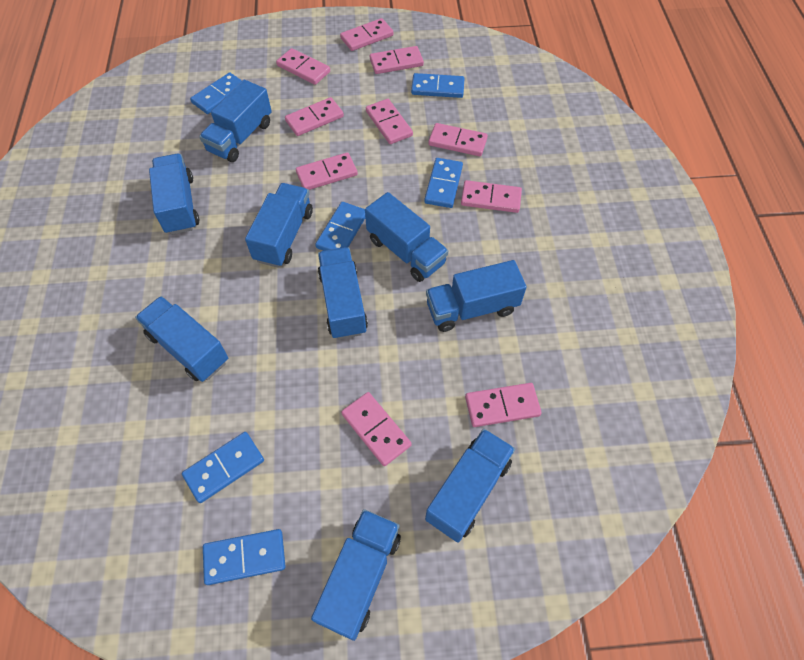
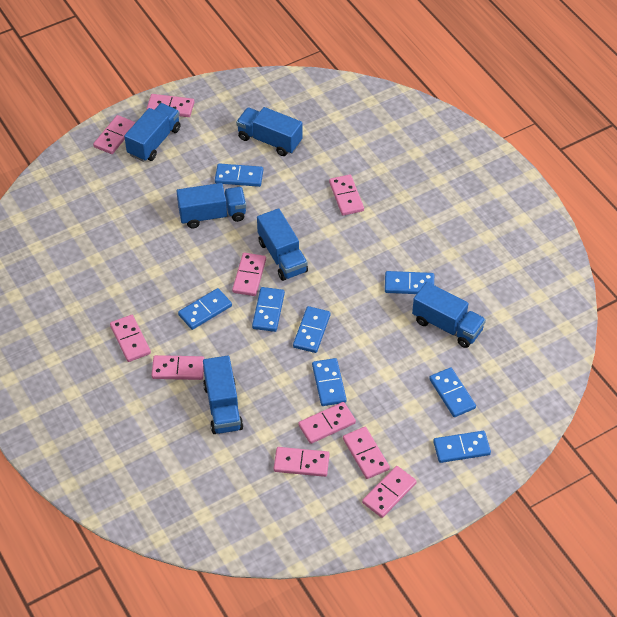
blue domino: 6 -> 8
blue truck: 9 -> 6

